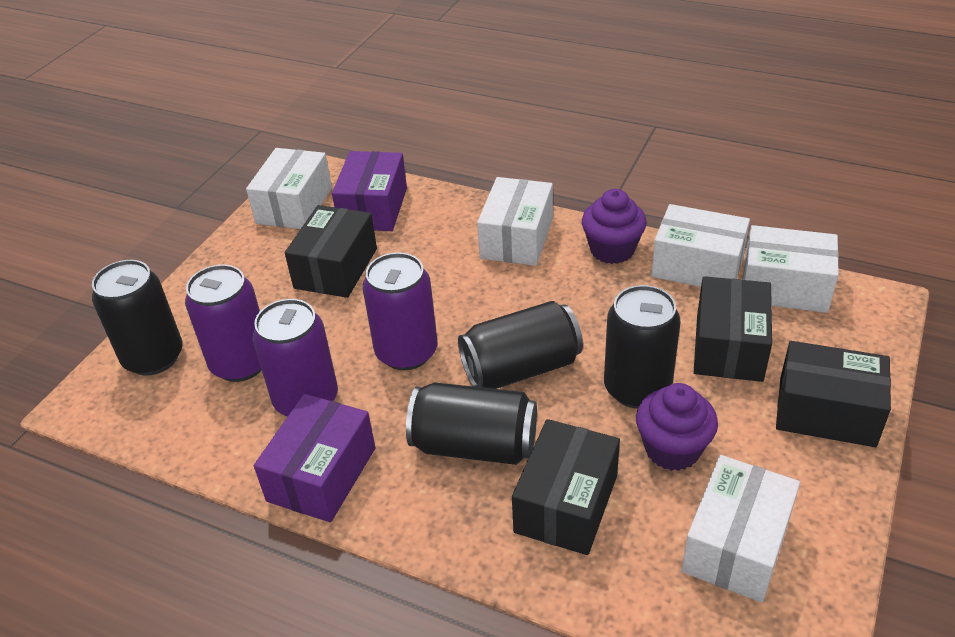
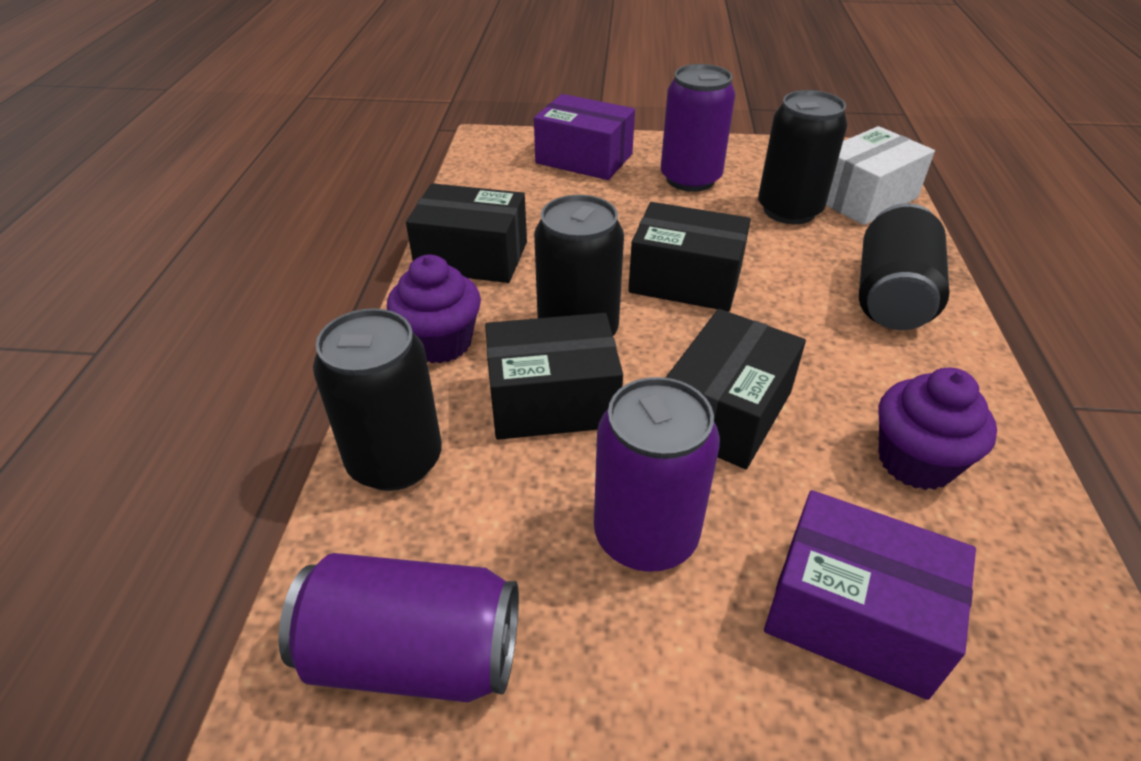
white box: 5 -> 1

